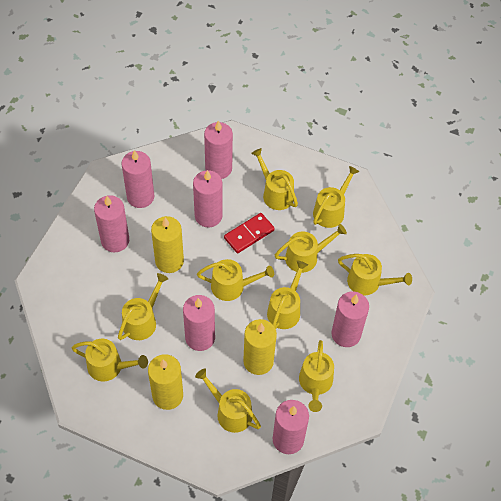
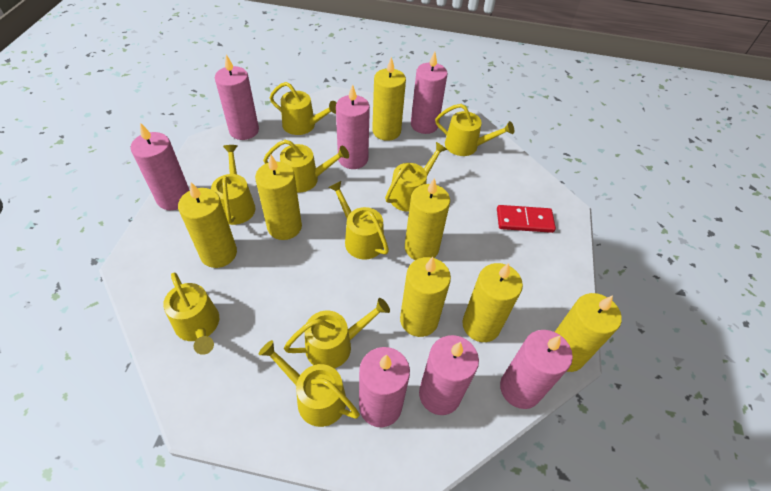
yellow candle: 3 -> 7
yellow watering can: 10 -> 9

